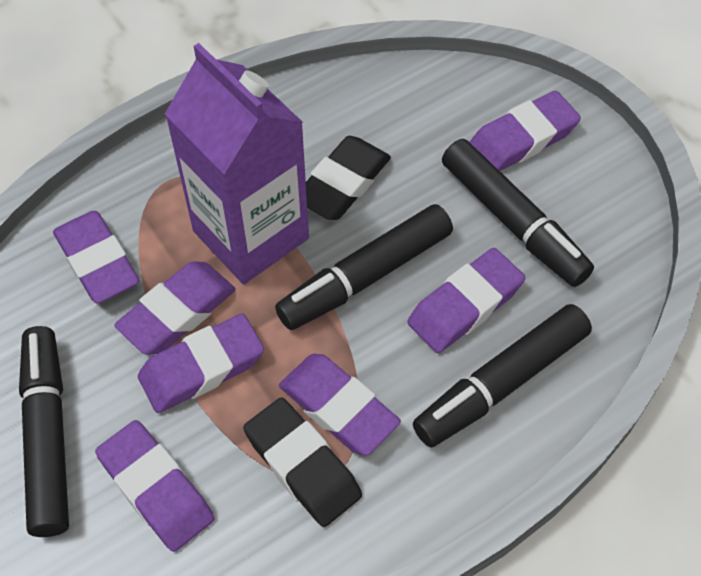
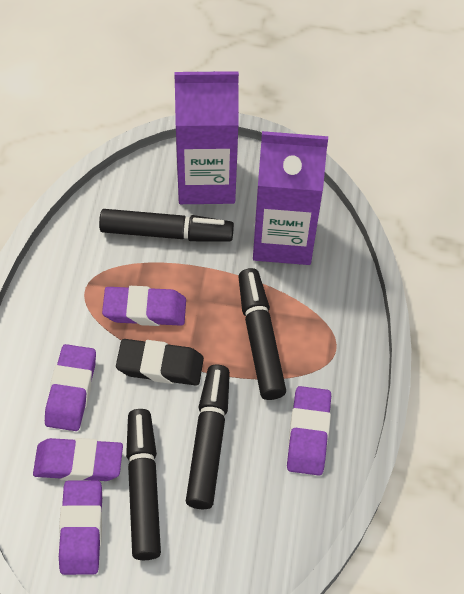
black eraser: 2 -> 1
purple carton: 1 -> 2
purple eraser: 7 -> 5

